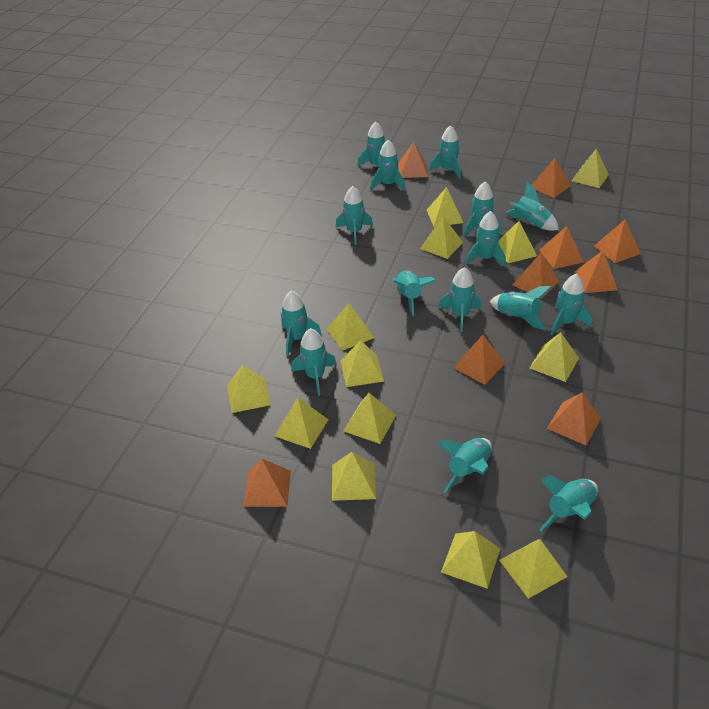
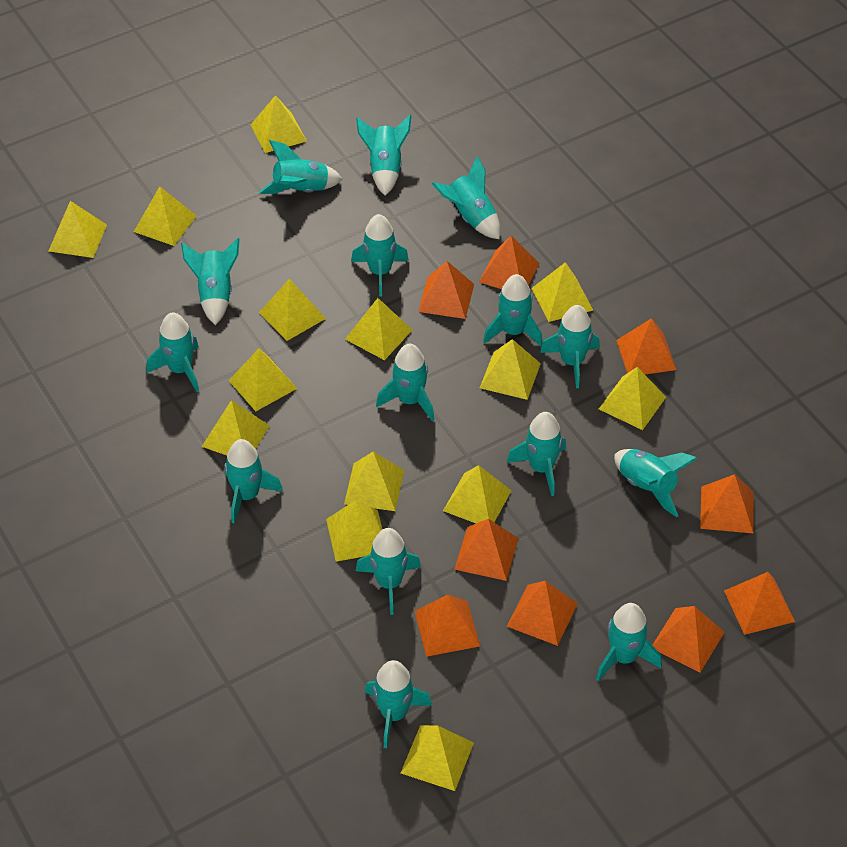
yellow pyramid: 13 -> 14

